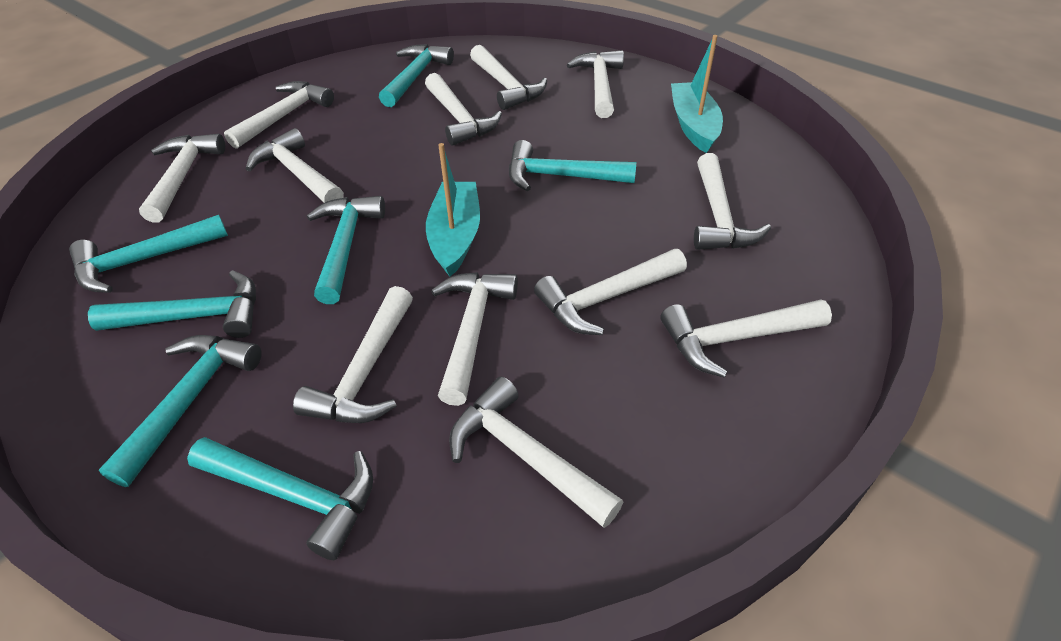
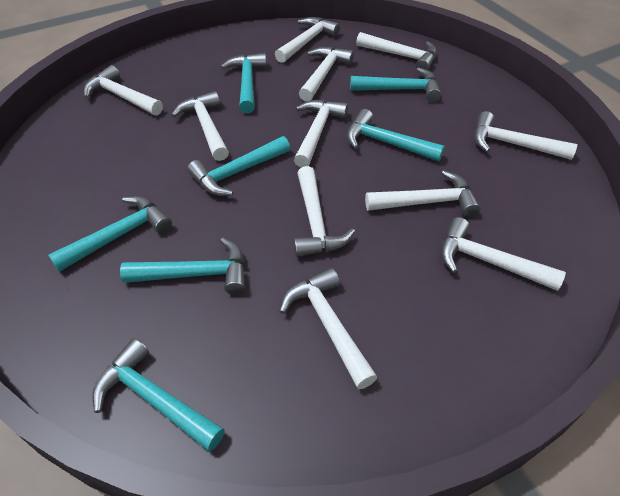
turquoise boat: 2 -> 0
white hammer: 12 -> 11

